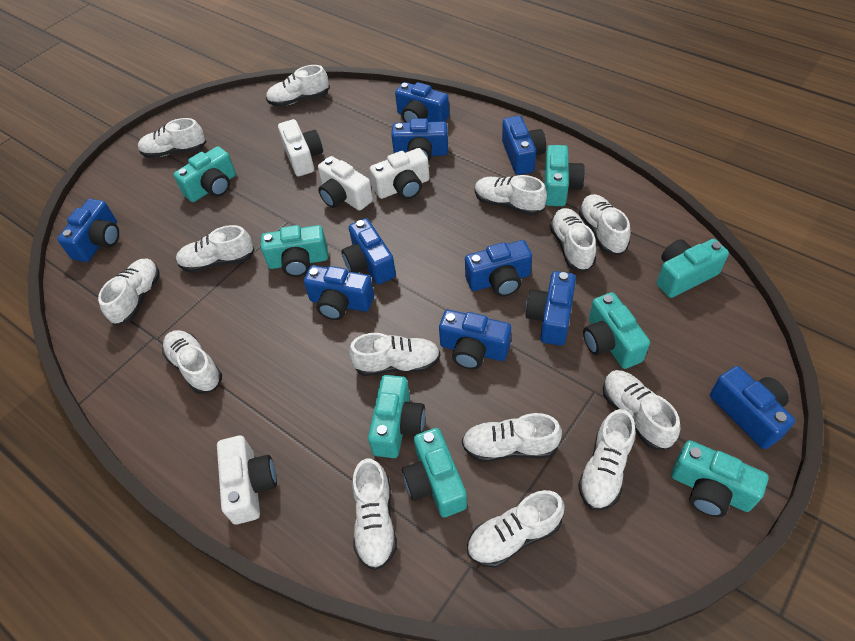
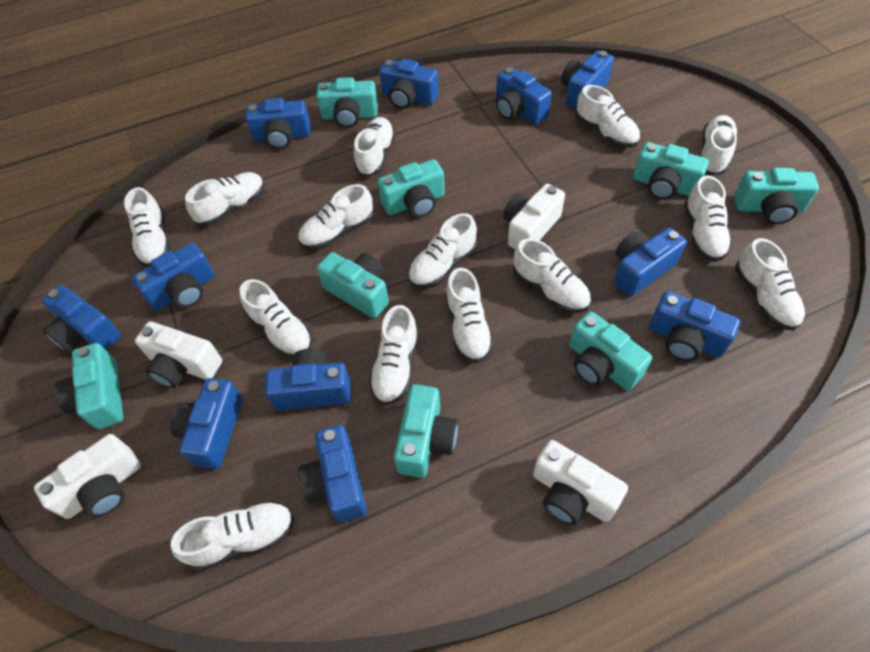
blue camera: 10 -> 11

